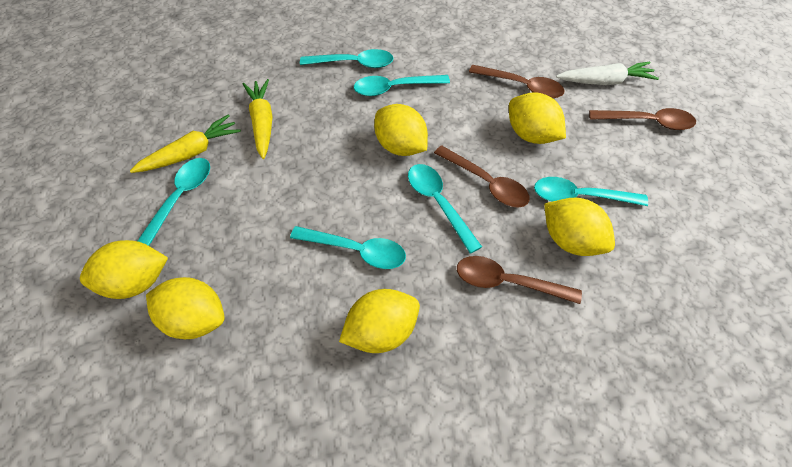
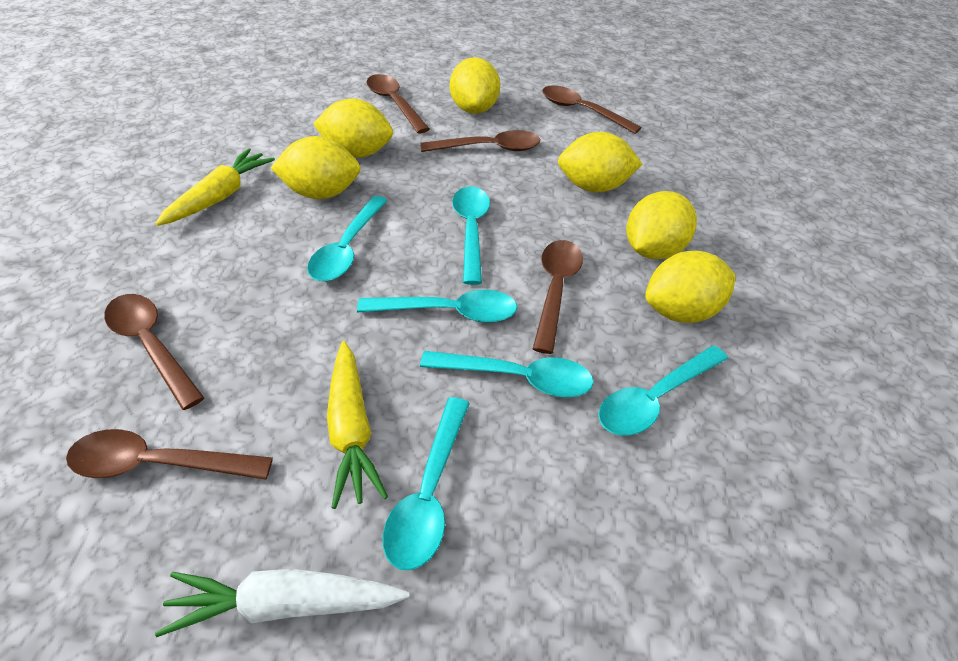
brown spoon: 4 -> 6

